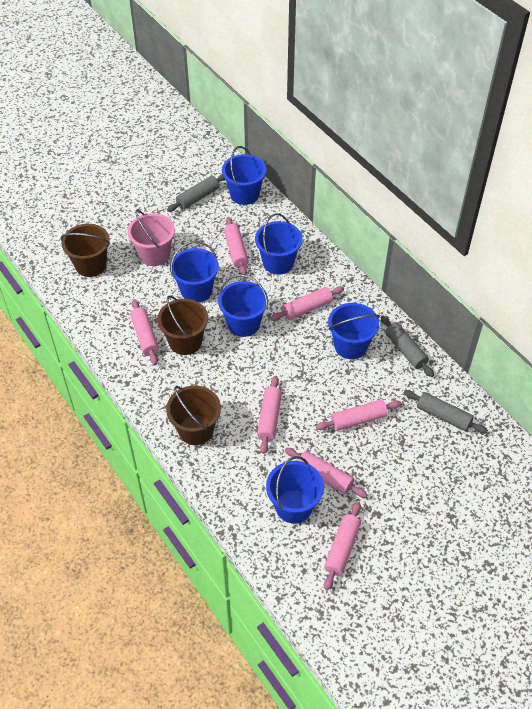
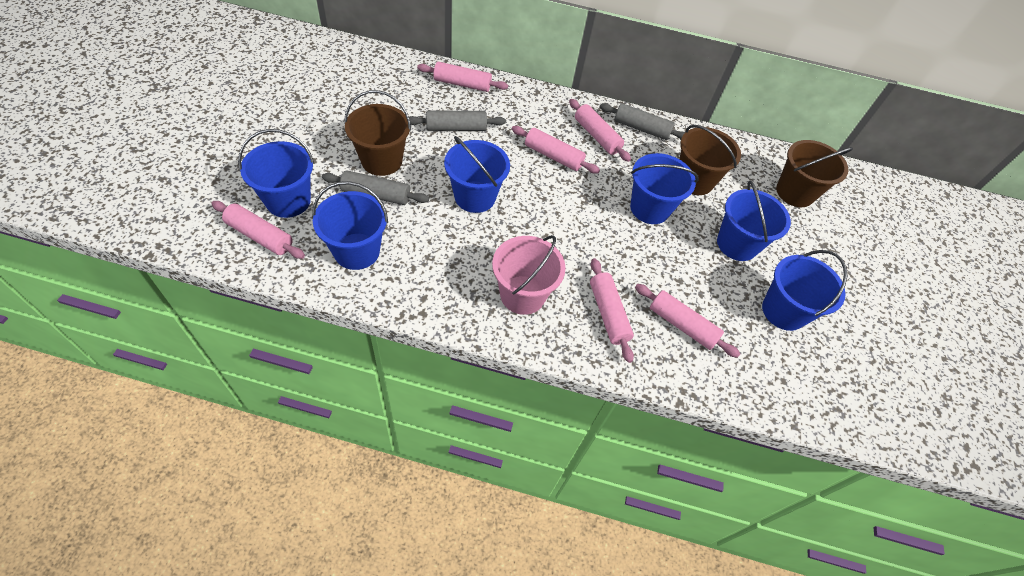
pink rolling pin: 7 -> 6

